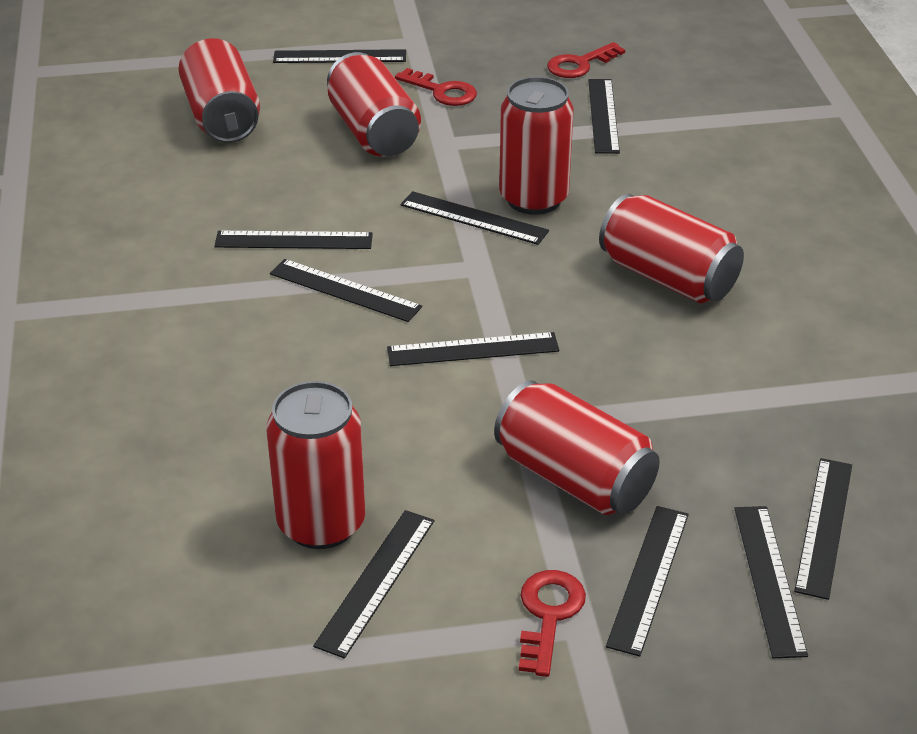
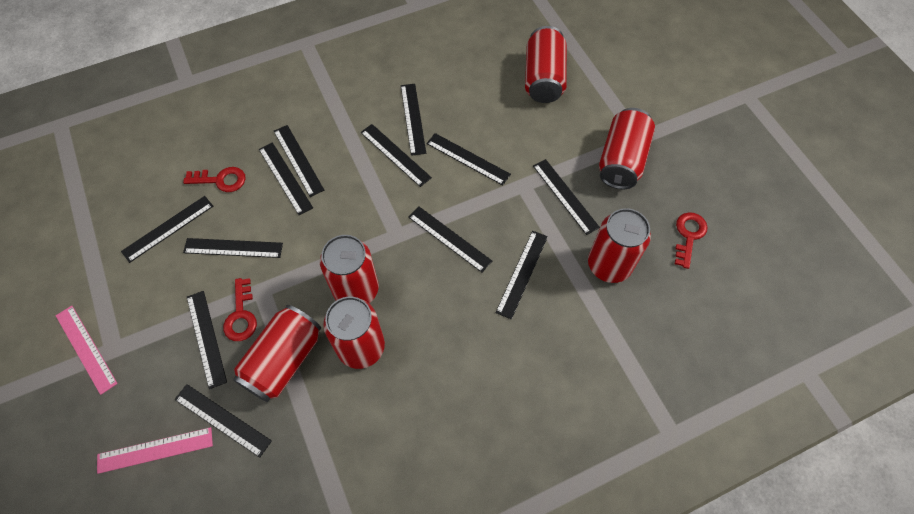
black ruler: 10 -> 12
pink ruler: 0 -> 2

